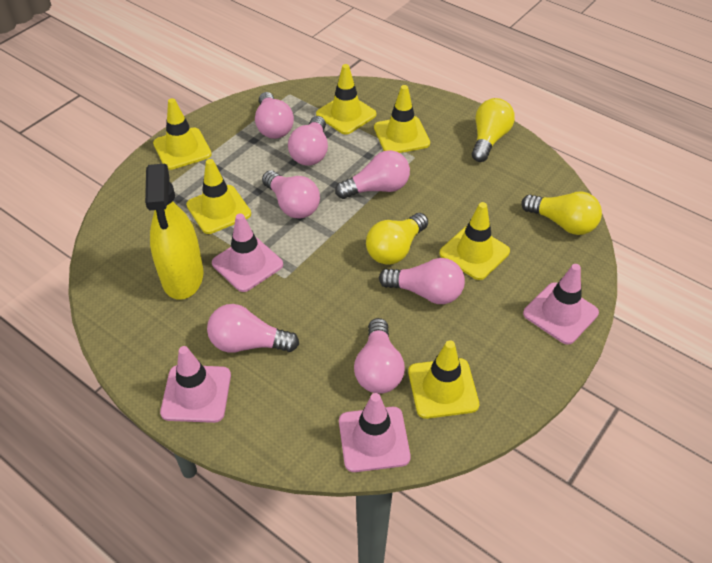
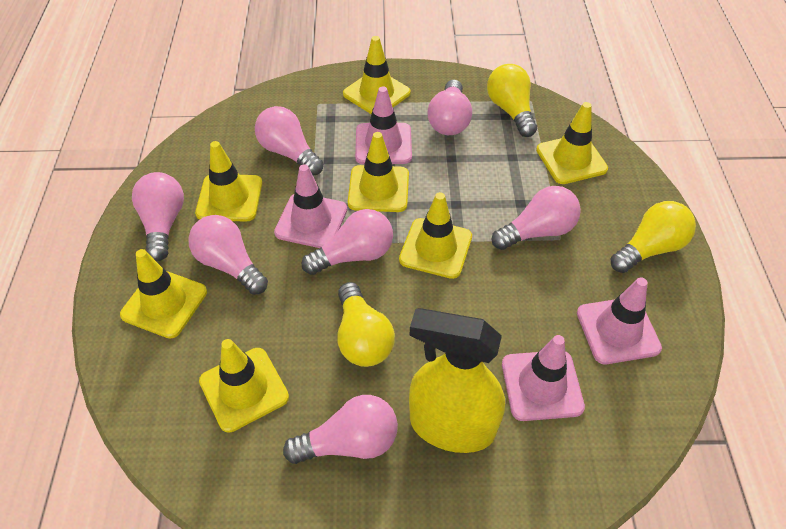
yellow traffic cone: 6 -> 7

